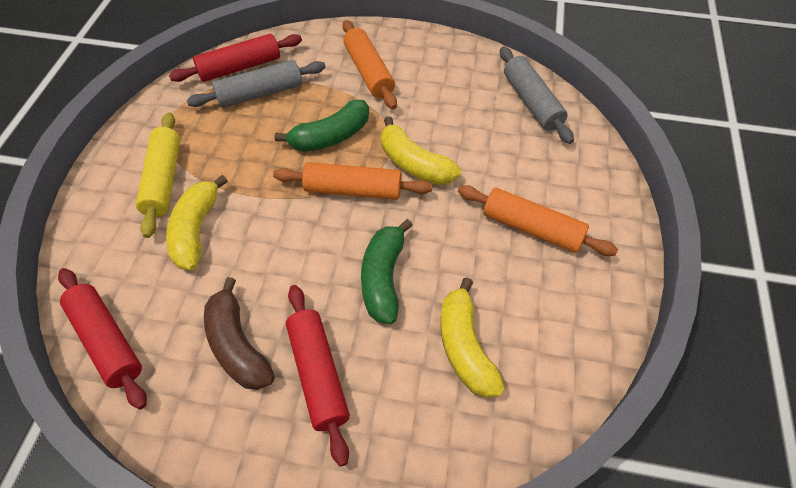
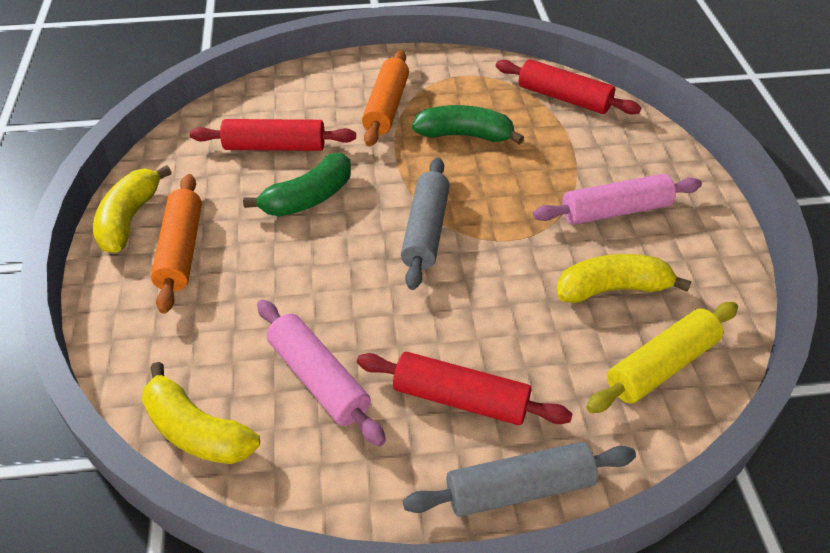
brown banana: 1 -> 0
orange rolling pin: 3 -> 2
pink rolling pin: 0 -> 2

